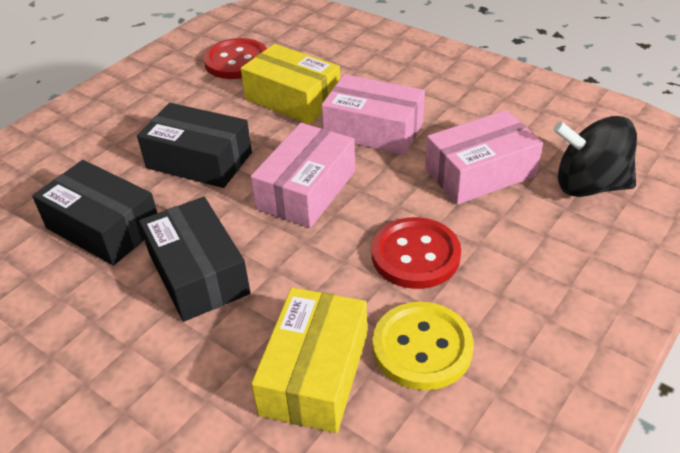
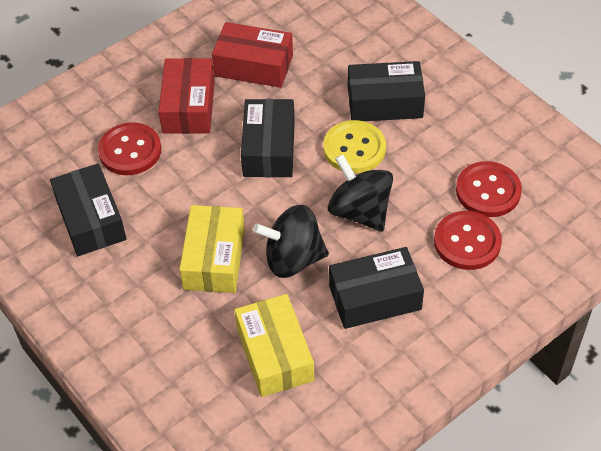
black box: 3 -> 4
black spinning top: 1 -> 2
pink box: 3 -> 0
red box: 0 -> 2
red button: 2 -> 3

